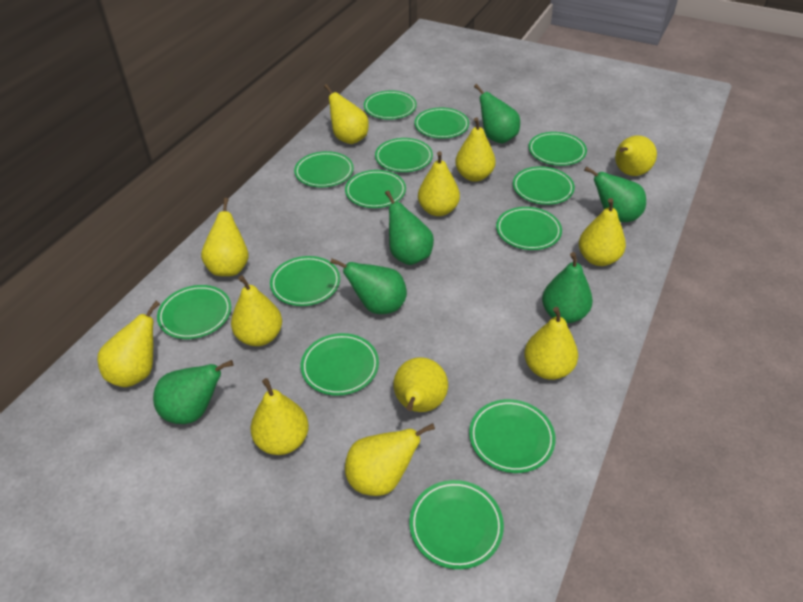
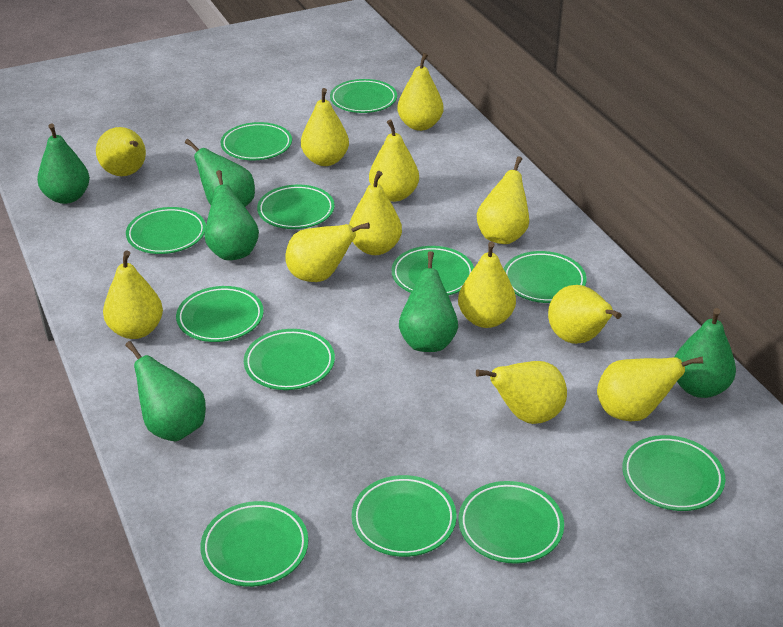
green plate: 13 -> 12

